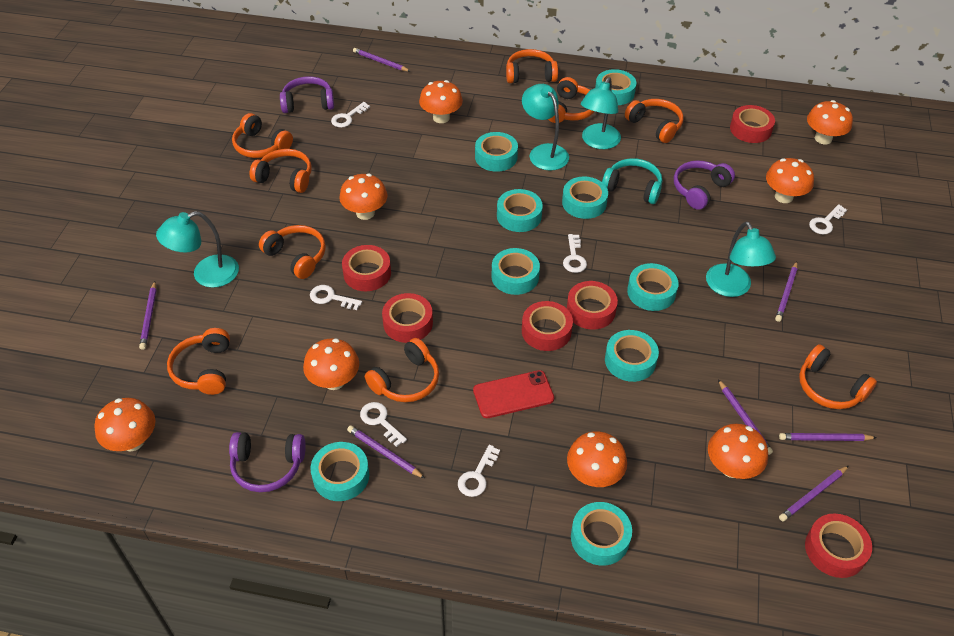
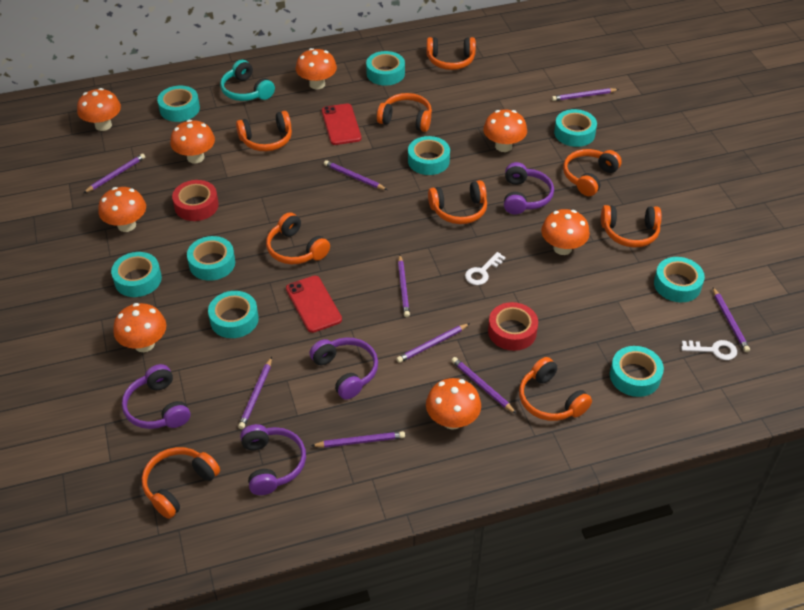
purple headphones: 3 -> 4
purple pencil: 7 -> 9
red phone: 1 -> 2
red tape: 6 -> 2
turquoise lamp: 4 -> 0
white key: 6 -> 2

